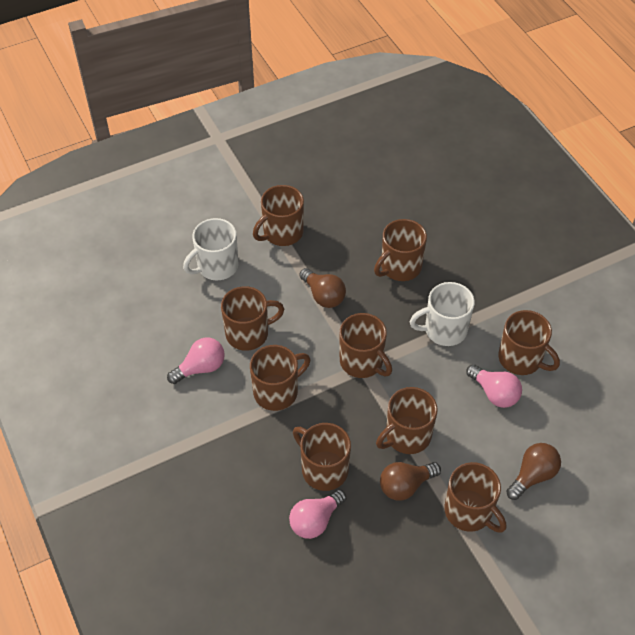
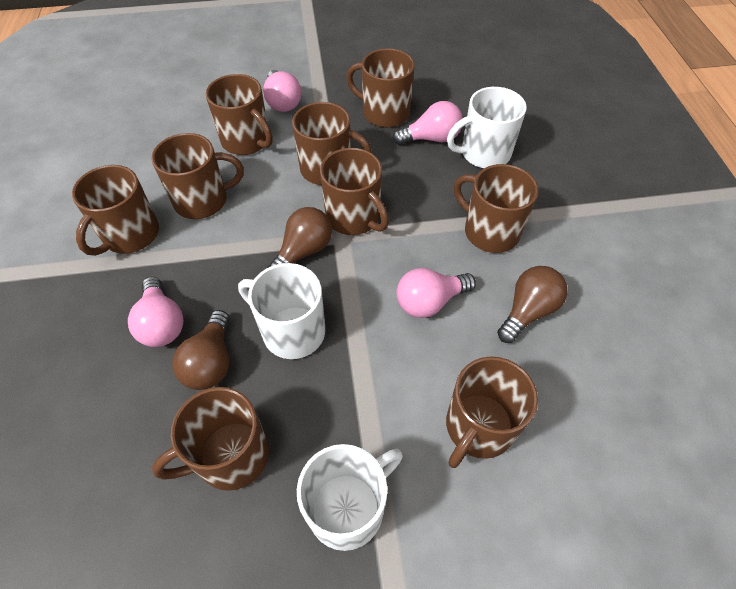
pink light bulb: 3 -> 4
white mug: 2 -> 3

